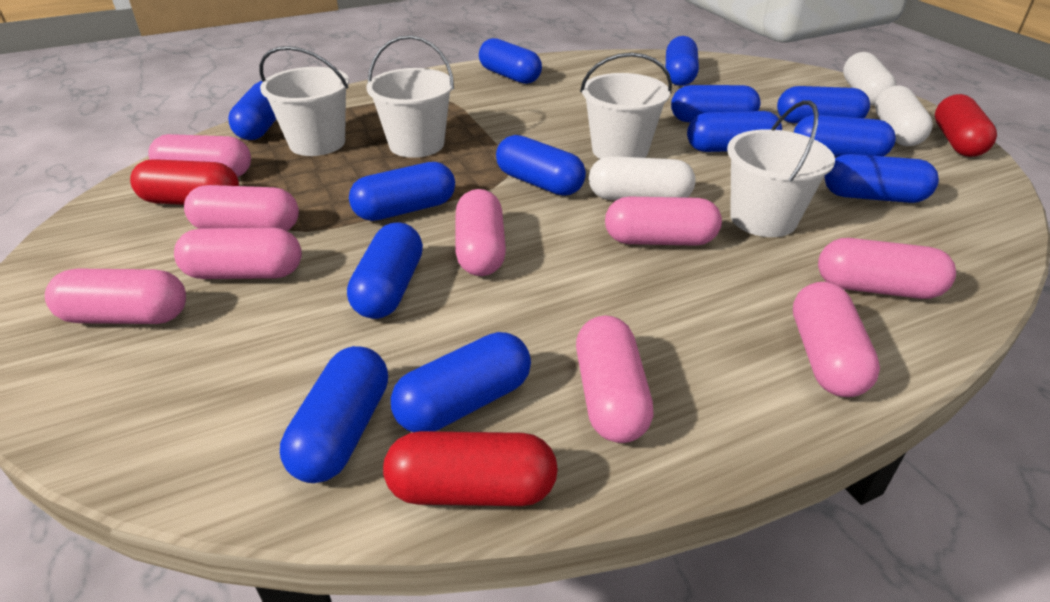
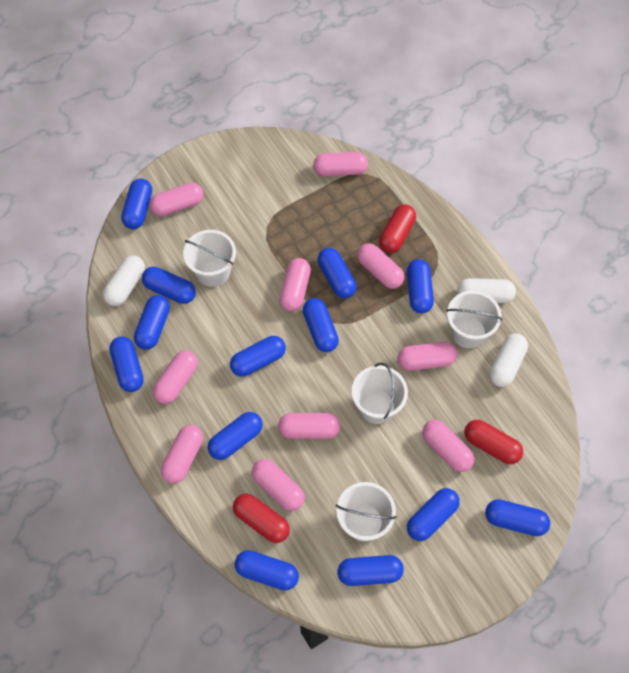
pink capsule: 9 -> 10

